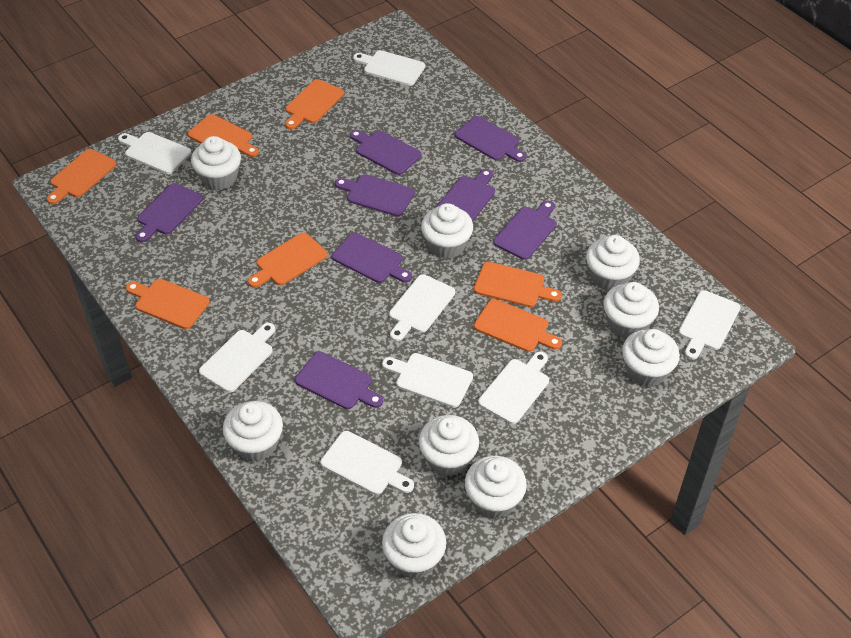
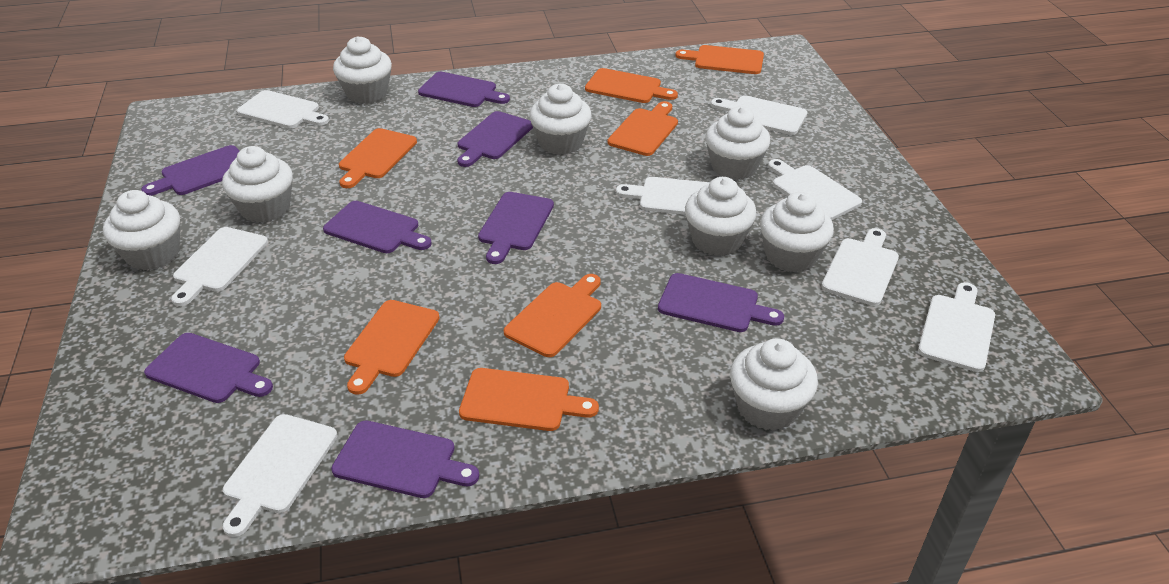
white cupcake: 9 -> 8

